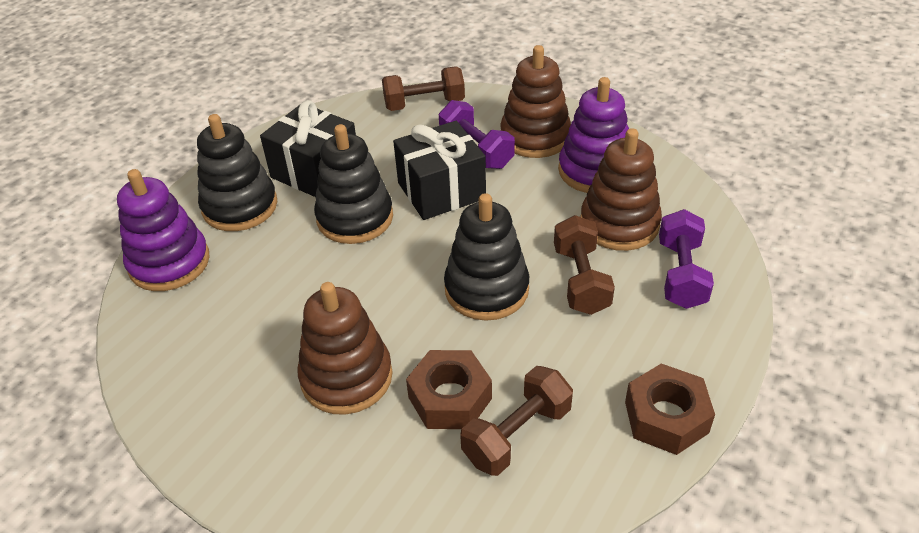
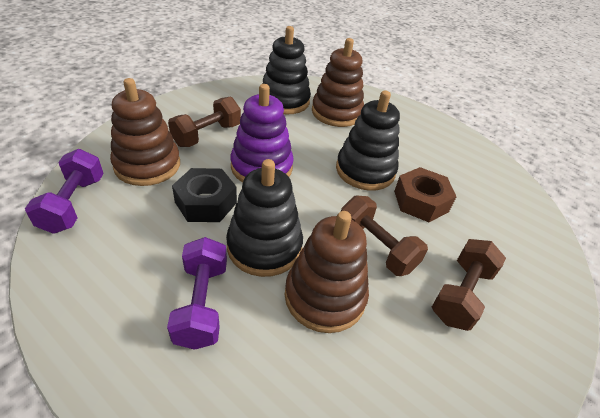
black gift: 2 -> 0
black nut: 0 -> 1
brown nut: 2 -> 1
purple stacking toy: 2 -> 1

